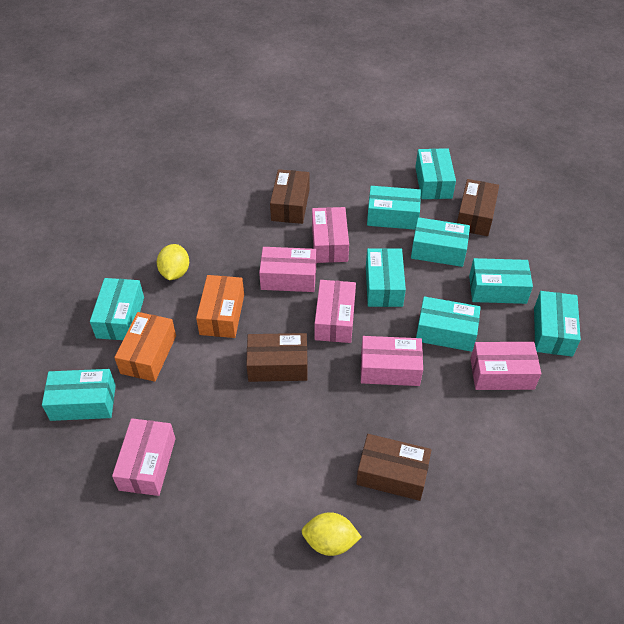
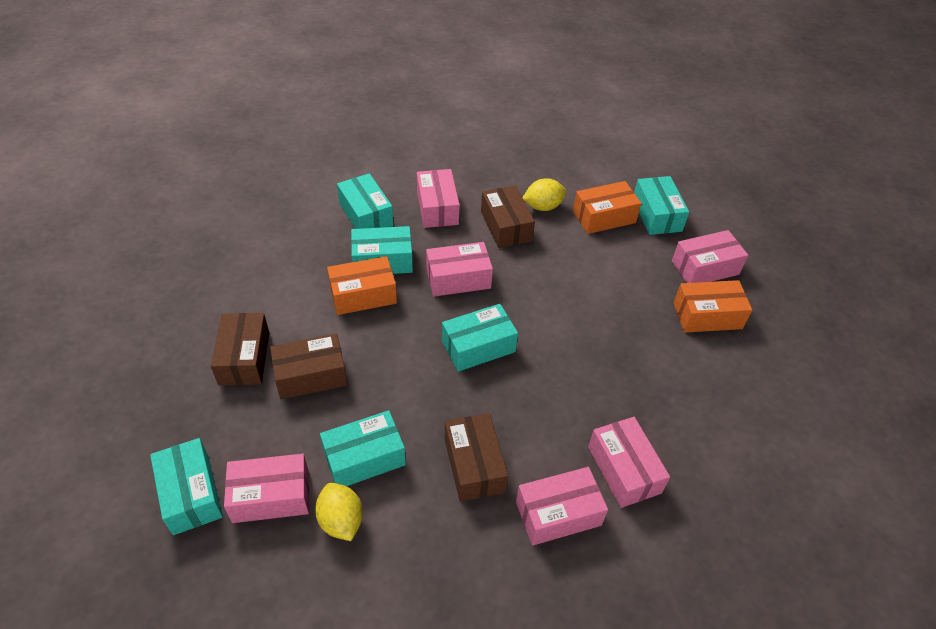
orange box: 2 -> 3
turquoise box: 9 -> 6

